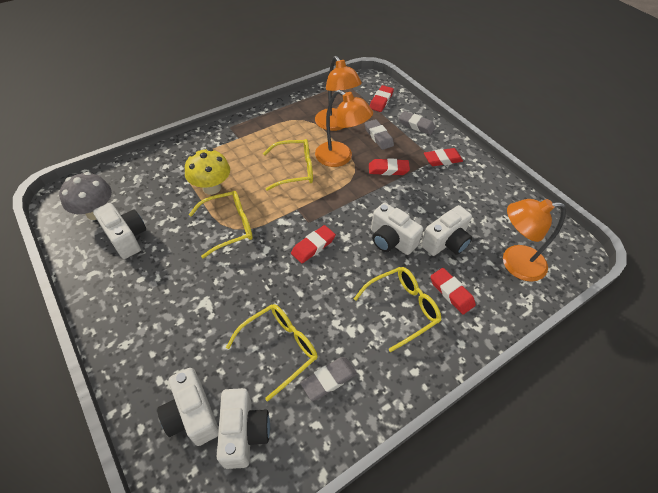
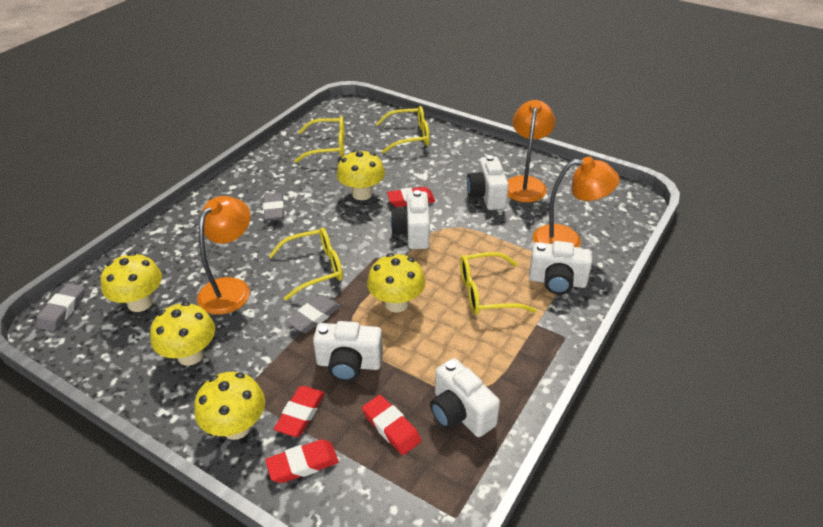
grey mushroom: 1 -> 0
red eraser: 5 -> 4
yellow mushroom: 1 -> 5

